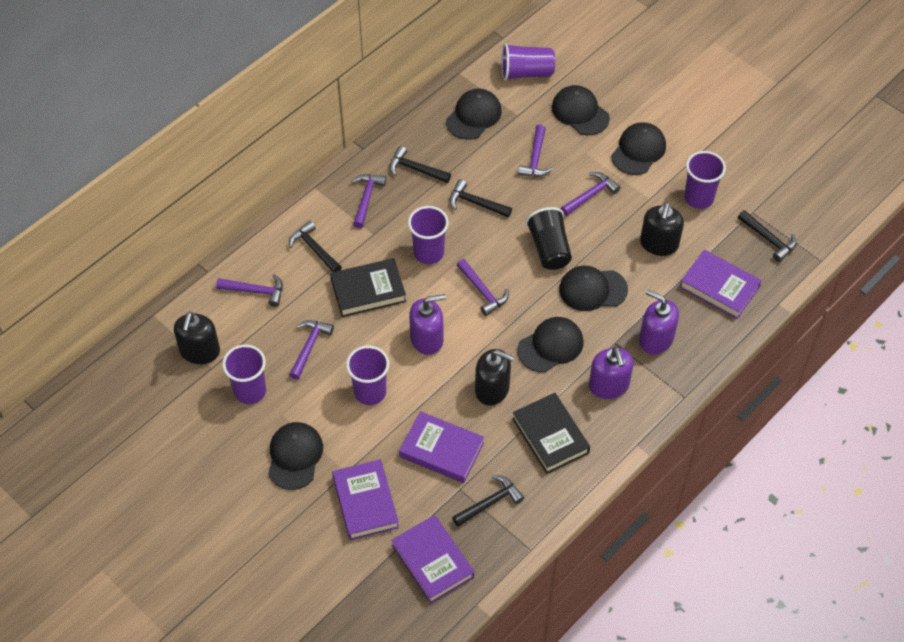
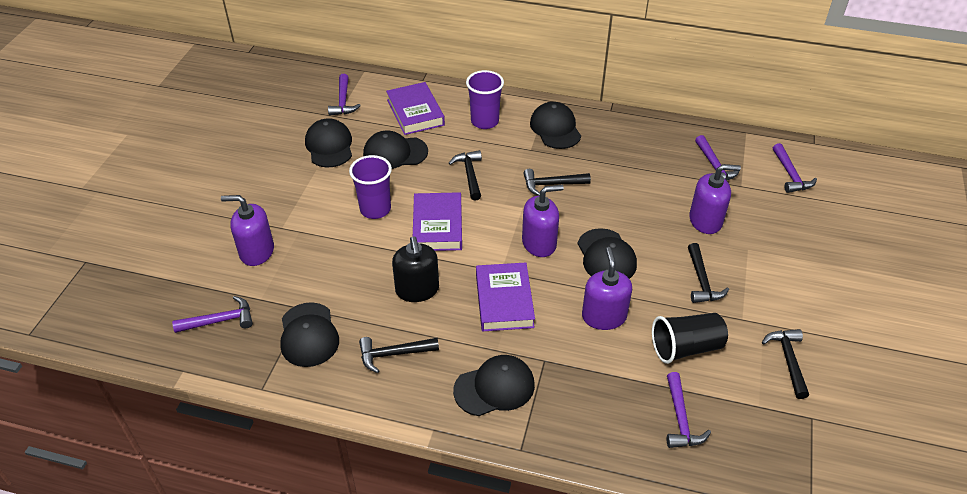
black book: 2 -> 0
black soap dispenser: 3 -> 1
purple book: 4 -> 3
purple cup: 5 -> 2
purple hammer: 6 -> 5
purple soap dispenser: 3 -> 4

